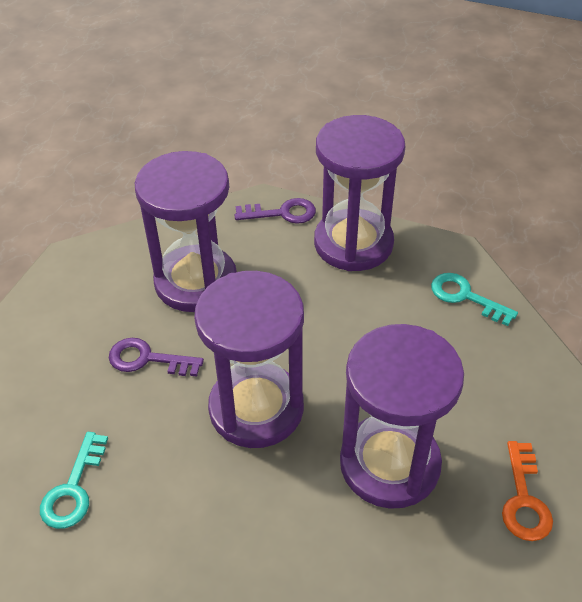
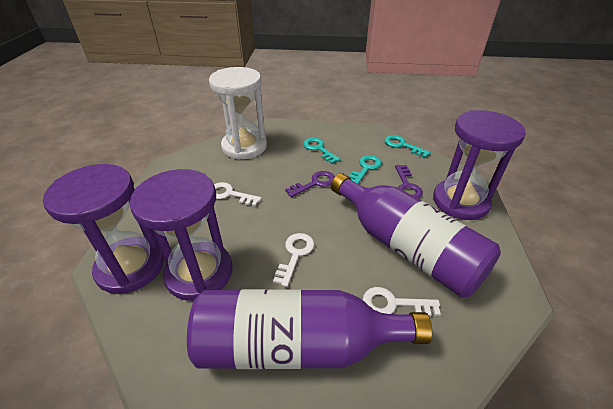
orange key: 1 -> 0
purple bottle: 0 -> 2
purple hourglass: 4 -> 3
turquoise key: 2 -> 3
white hourglass: 0 -> 1
white key: 0 -> 3

